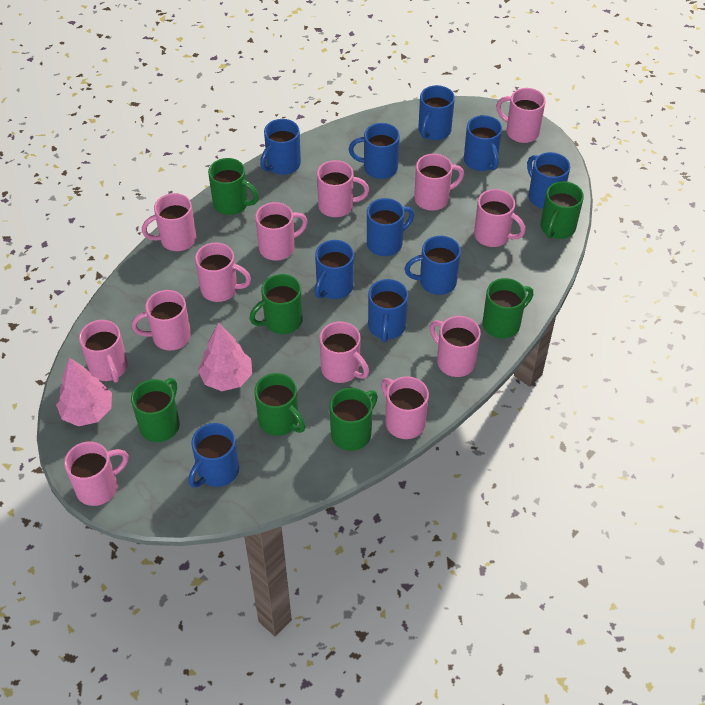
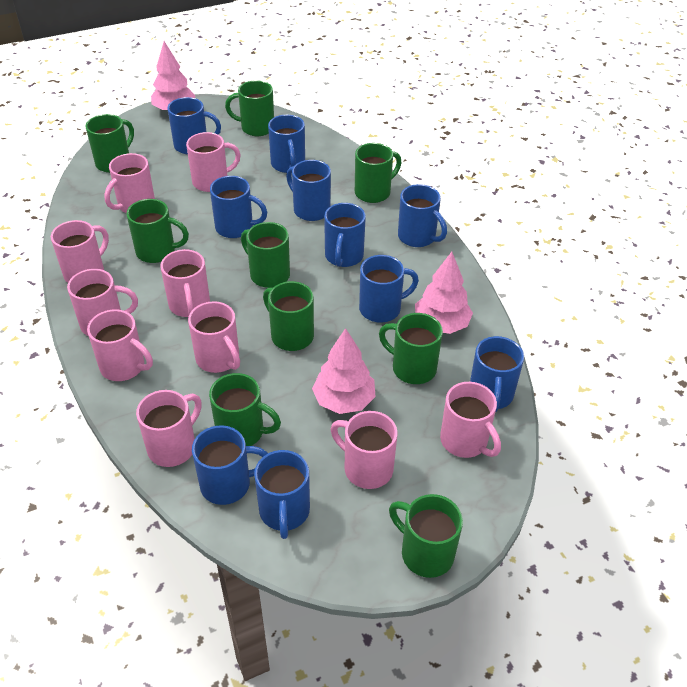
green mug: 7 -> 9
pink mug: 13 -> 10
pink tree: 2 -> 3

